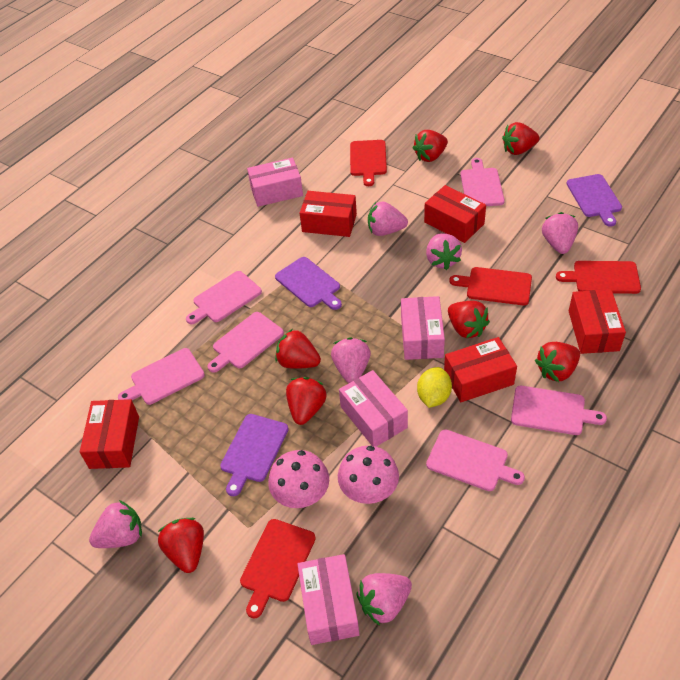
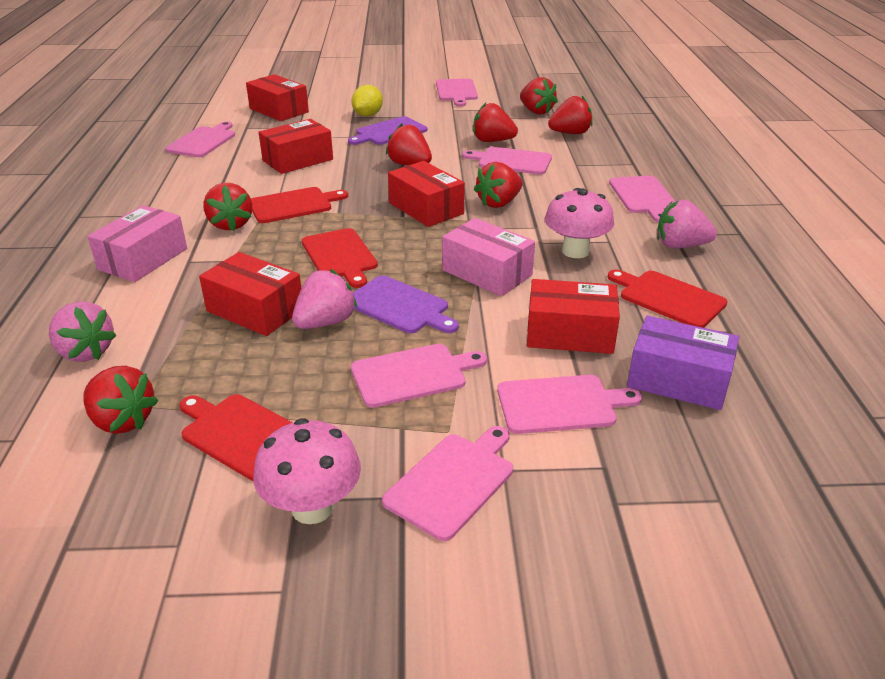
pink box: 4 -> 2
pink cutting board: 6 -> 7
pink strawberry: 6 -> 3
purple box: 0 -> 1
purple cutting board: 3 -> 2

